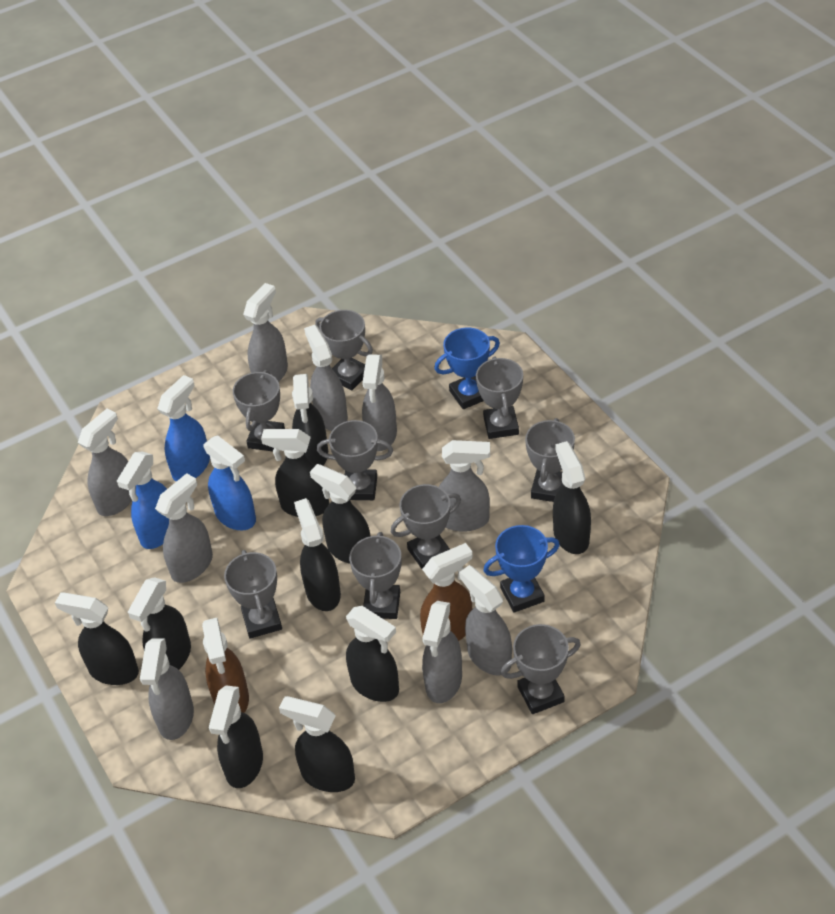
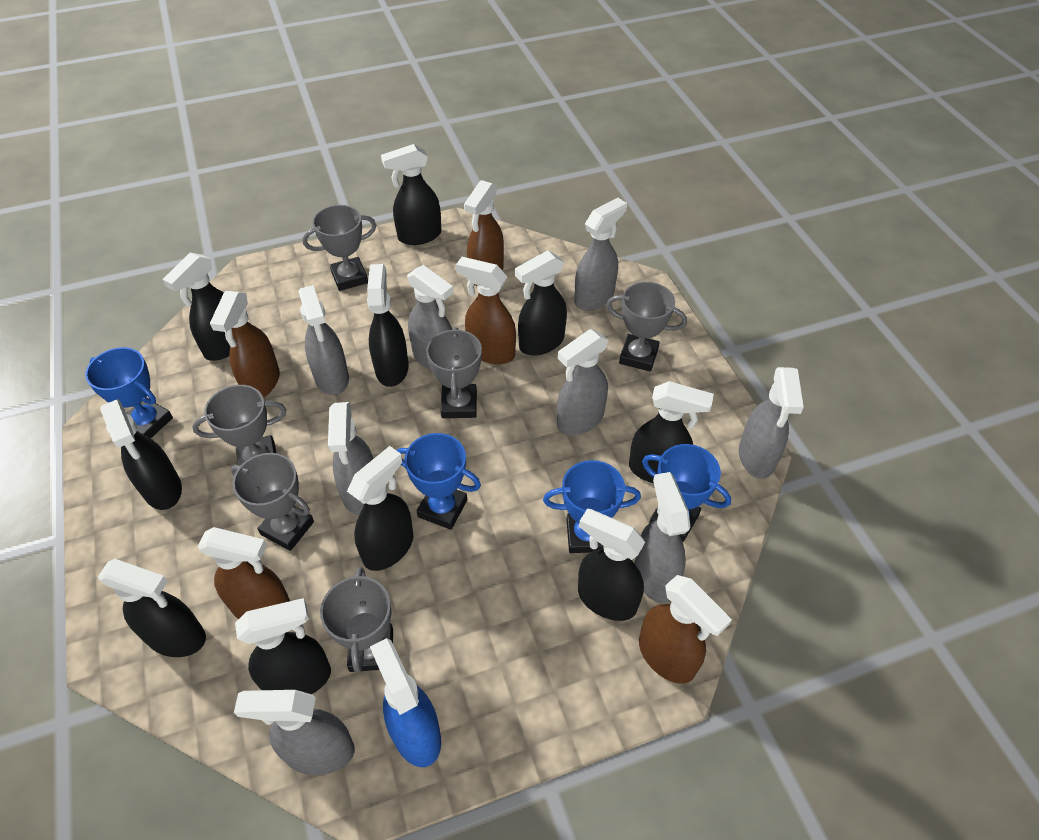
blue spray bottle: 3 -> 1
blue trophy: 2 -> 4
brown spray bottle: 2 -> 5
grey spray bottle: 9 -> 8
grey trophy: 9 -> 6

